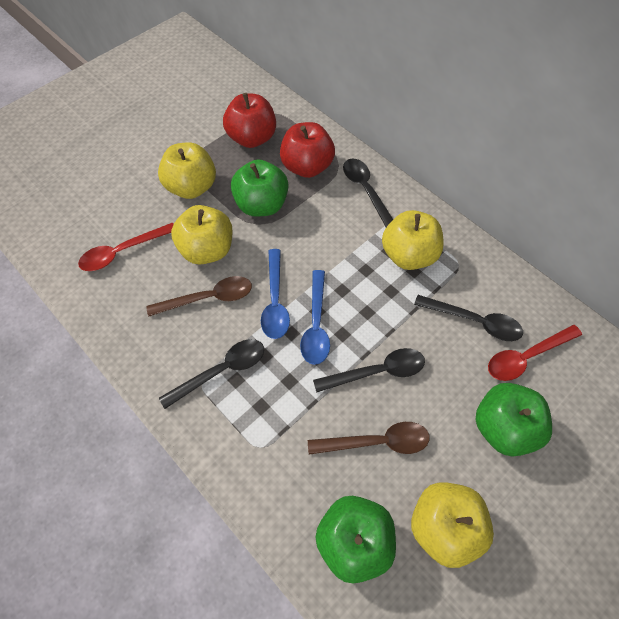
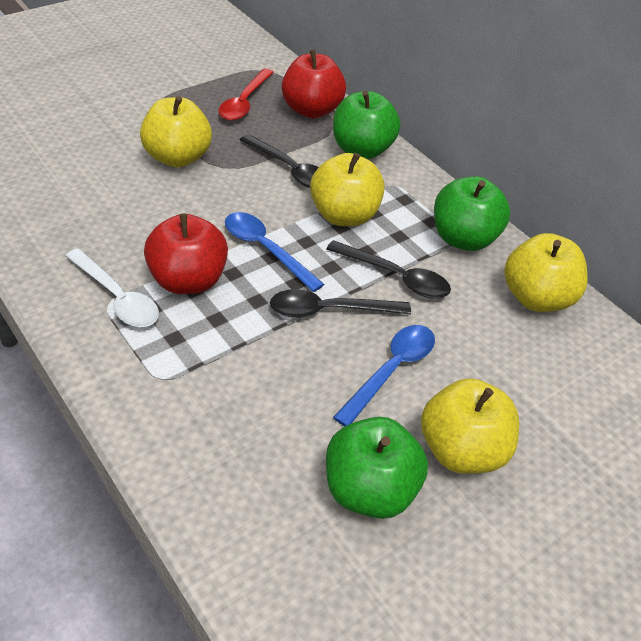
black spoon: 4 -> 3
brown spoon: 2 -> 0
red spoon: 2 -> 1
white spoon: 0 -> 1

